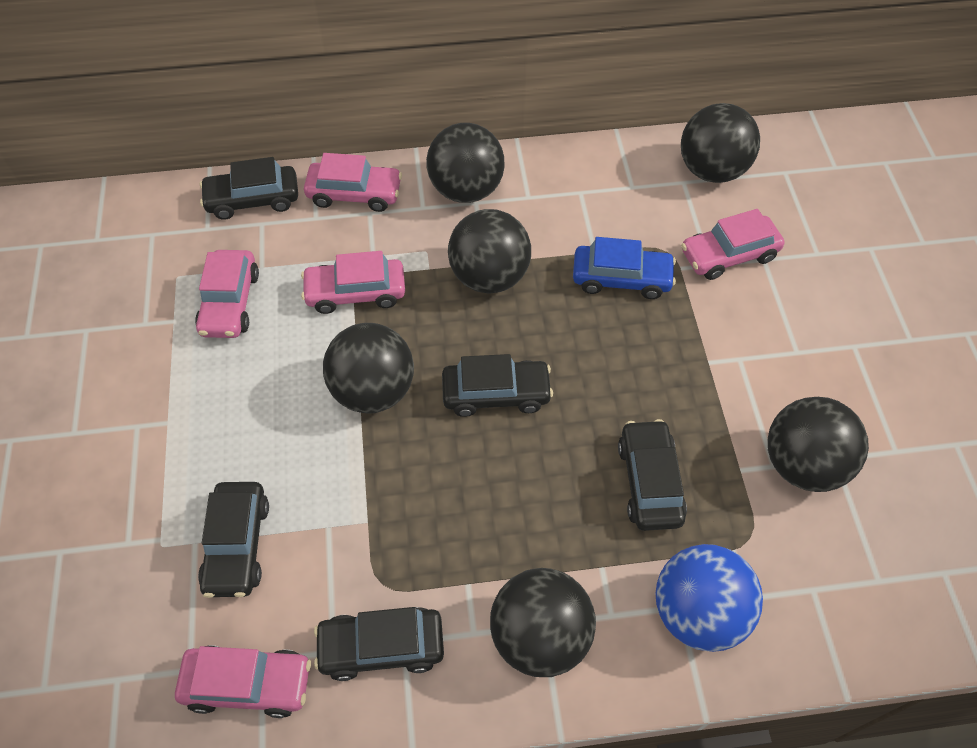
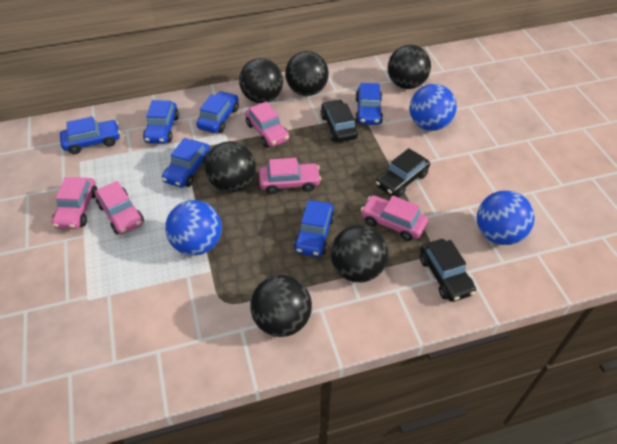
black car: 5 -> 3
blue ball: 1 -> 3
blue car: 1 -> 6

